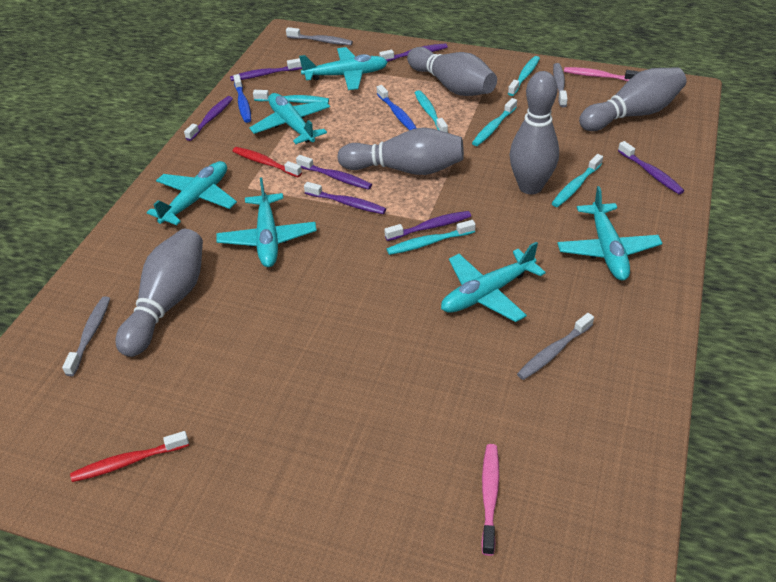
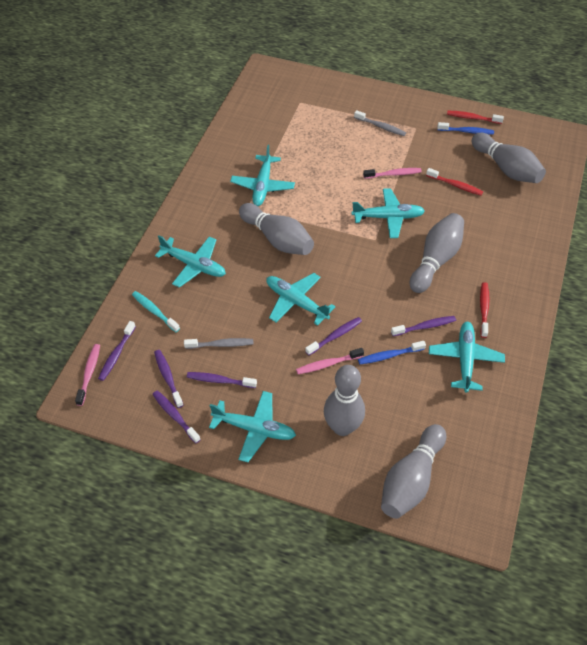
grey toothbrush: 4 -> 2
pink toothbrush: 2 -> 3
purple toothbrush: 7 -> 6
red toothbrush: 2 -> 3
turquoise toothbrush: 6 -> 1

